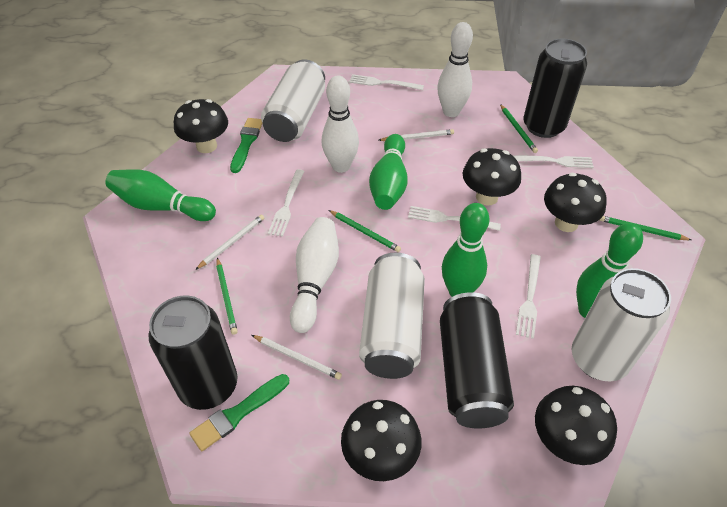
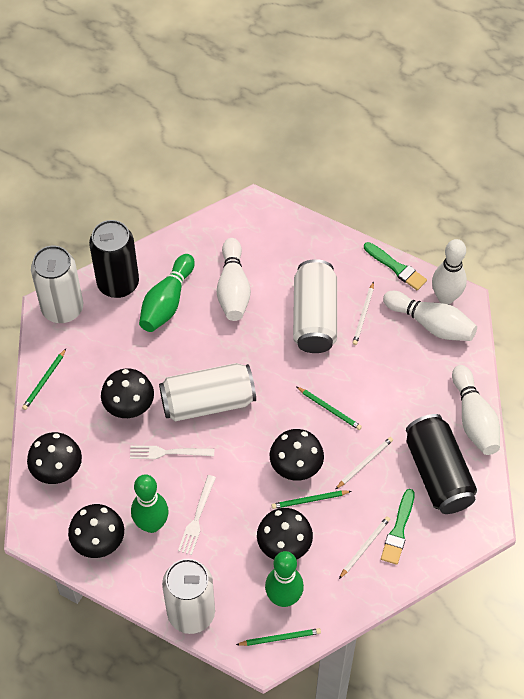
black can: 3 -> 2
green bowling pin: 4 -> 3
white bowling pin: 3 -> 4
white can: 3 -> 4
white fork: 5 -> 2

